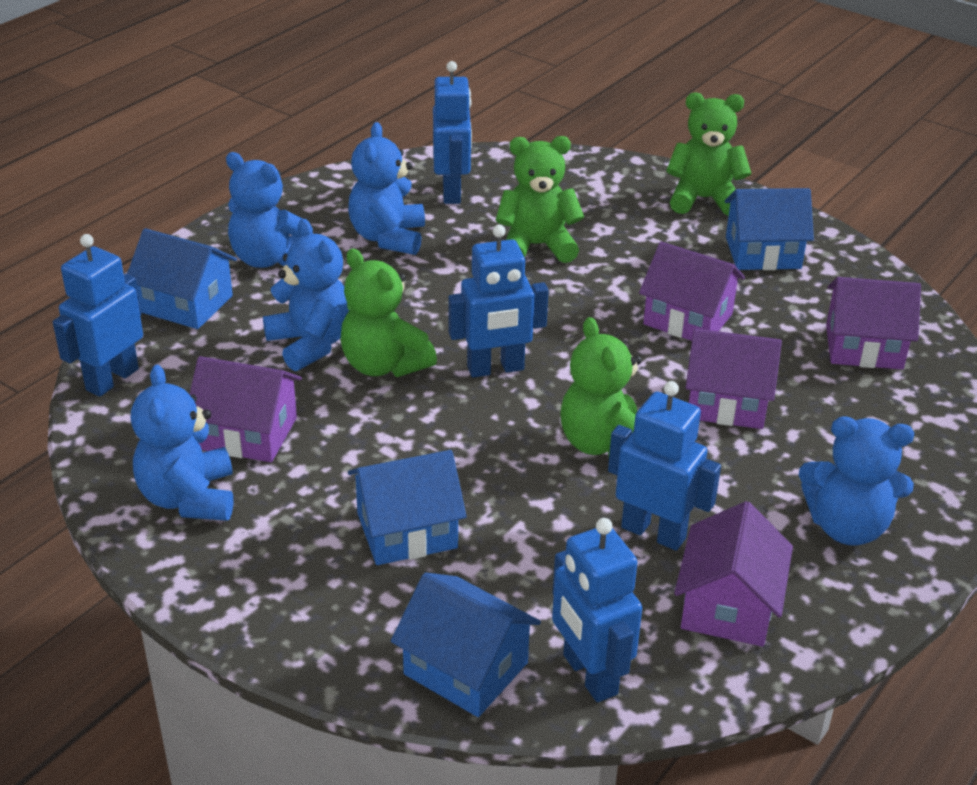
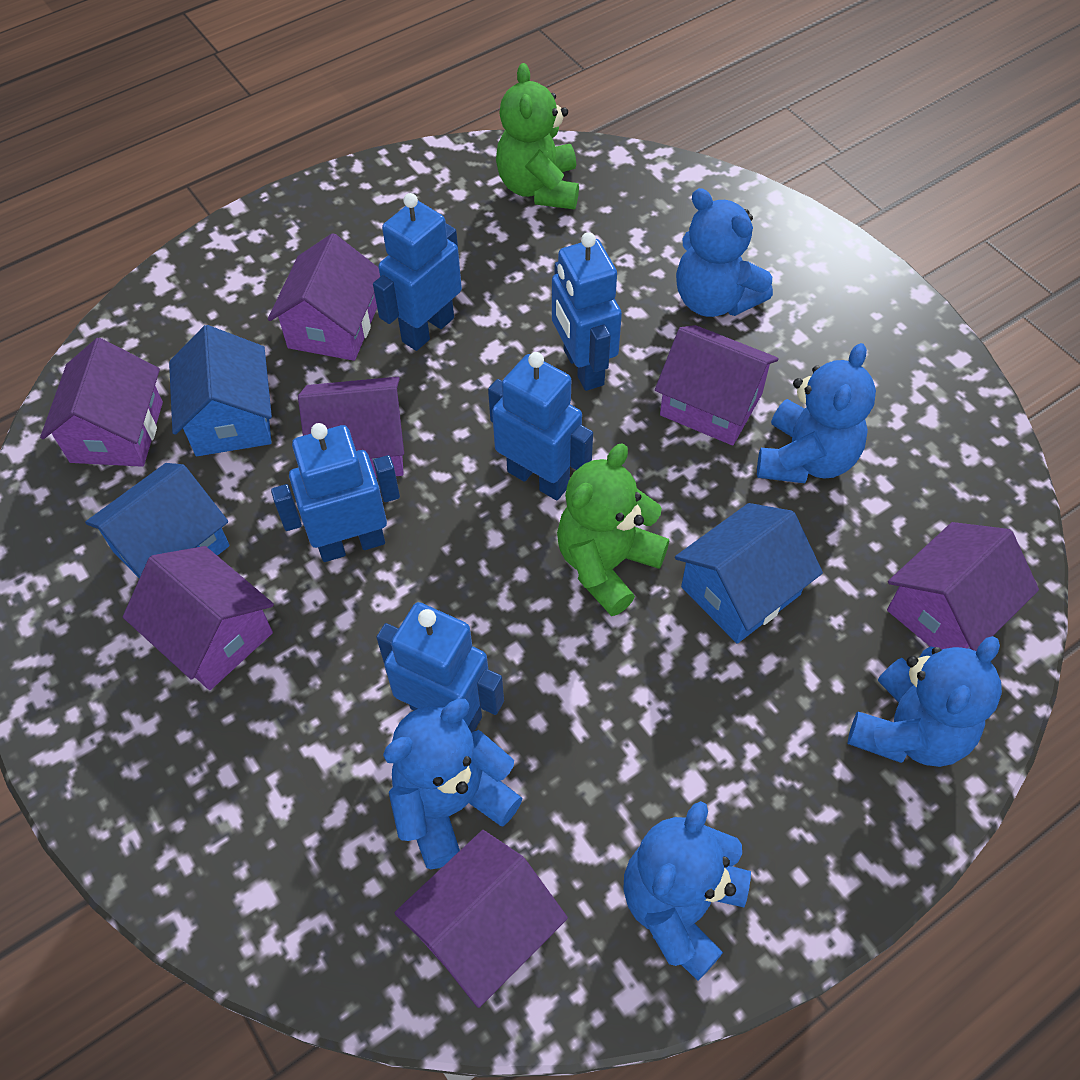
blue house: 4 -> 3
green teddy bear: 4 -> 2
purple house: 5 -> 7

